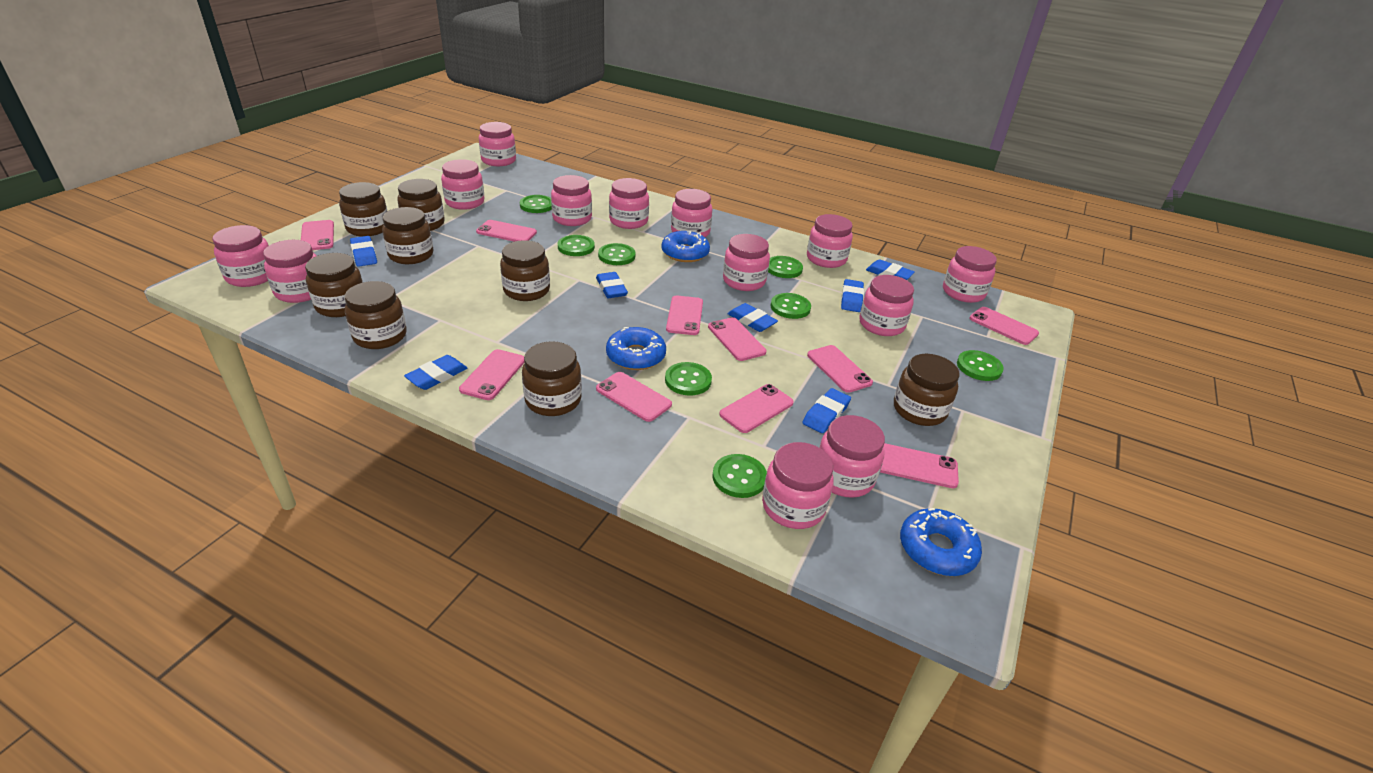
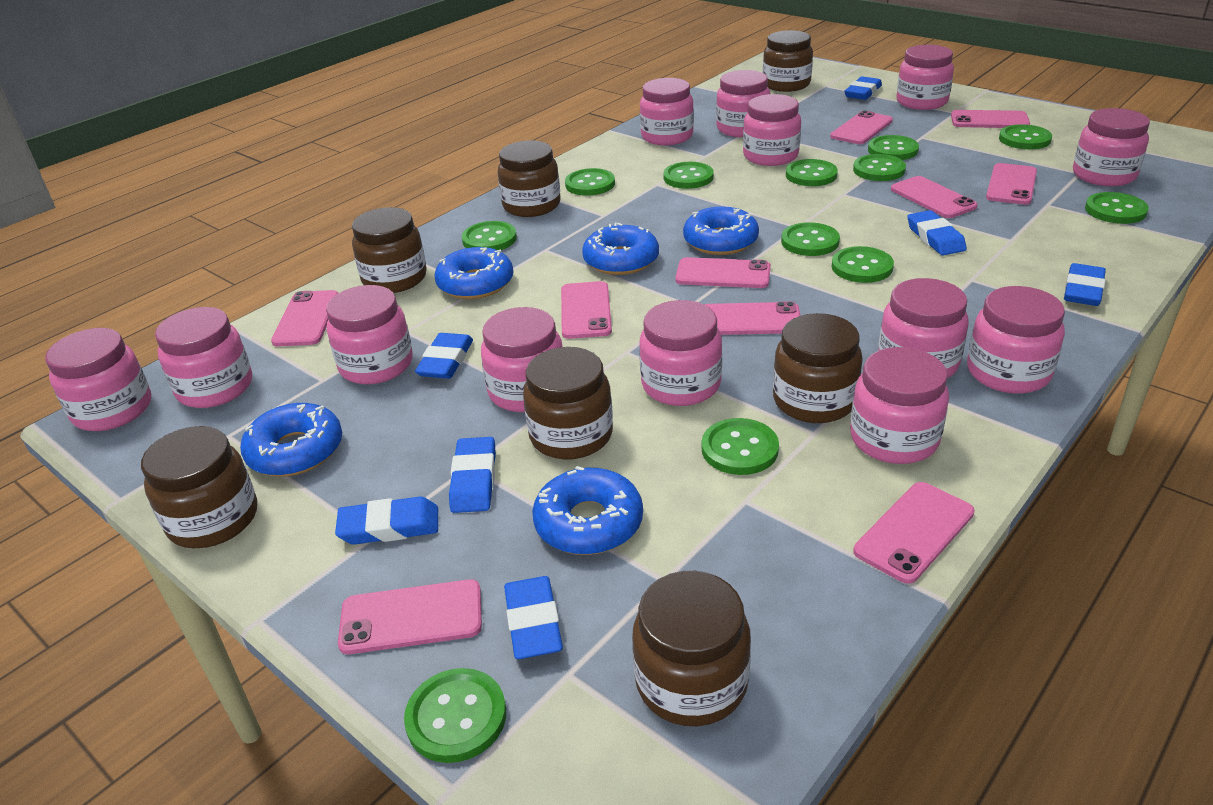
blue donut: 3 -> 5
brown jar: 8 -> 7
green button: 8 -> 12

